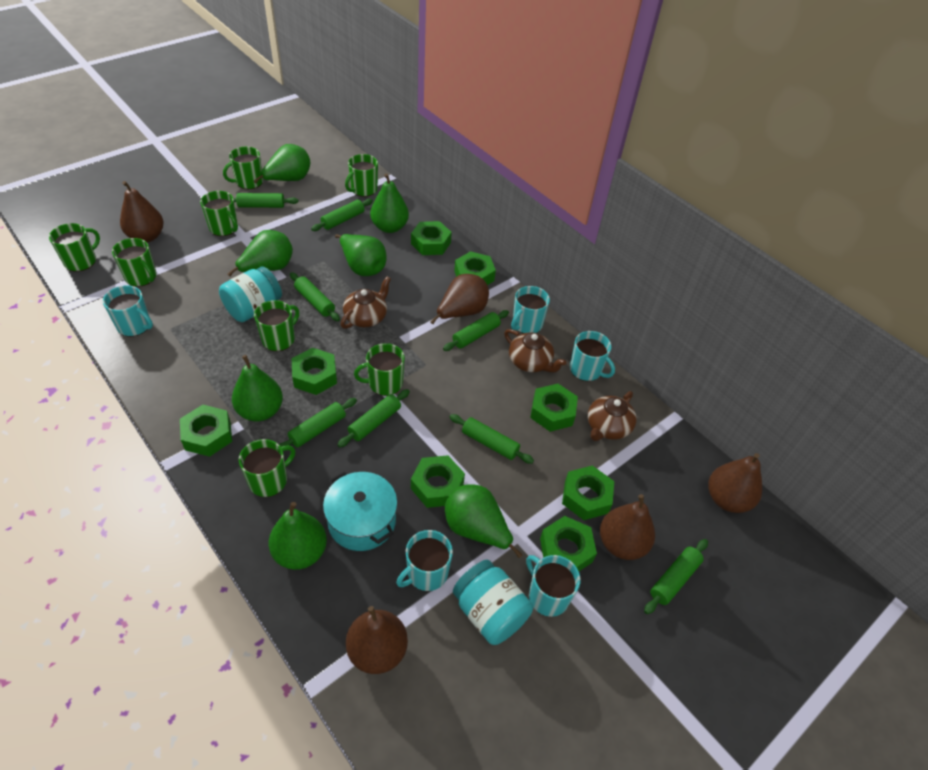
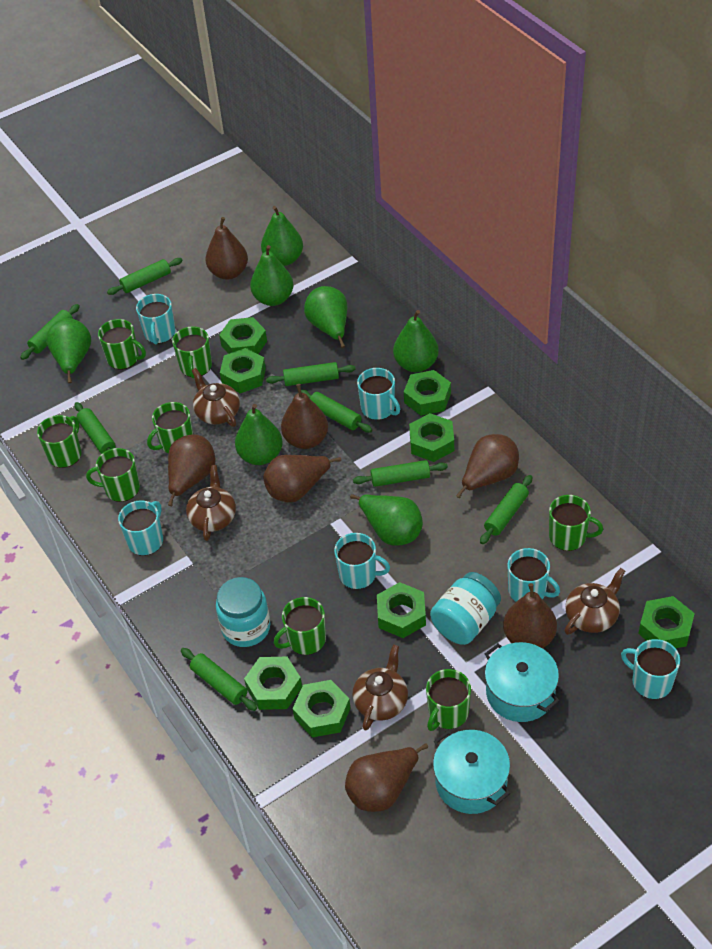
brown pear: 5 -> 7
brown teapot: 3 -> 4
turquoise mug: 5 -> 6
turquoise pot: 1 -> 2

